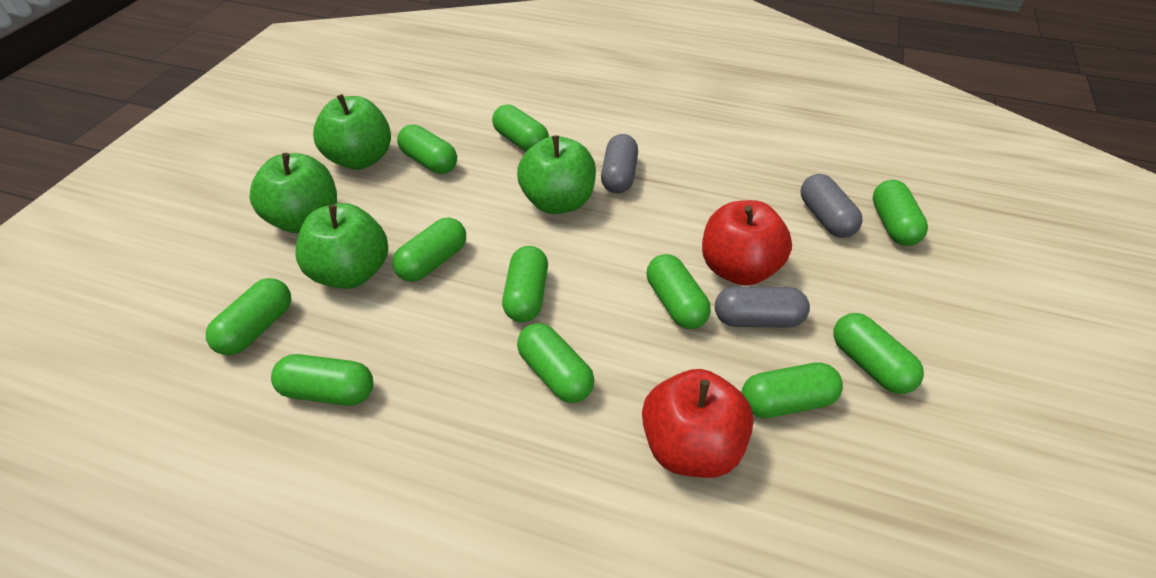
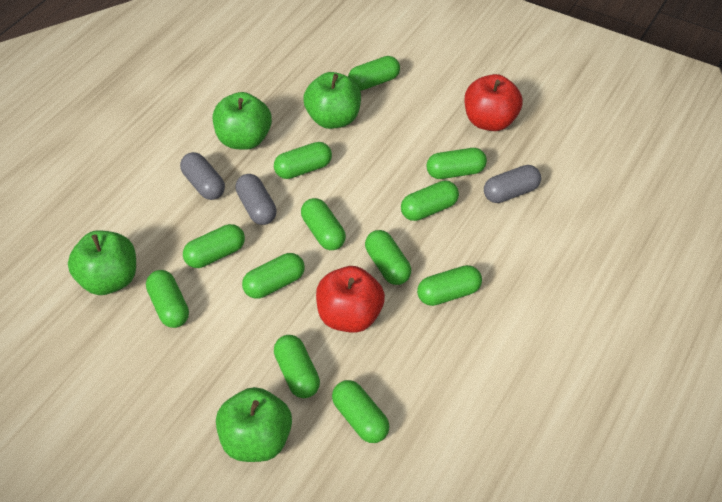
green capsule: 11 -> 12

